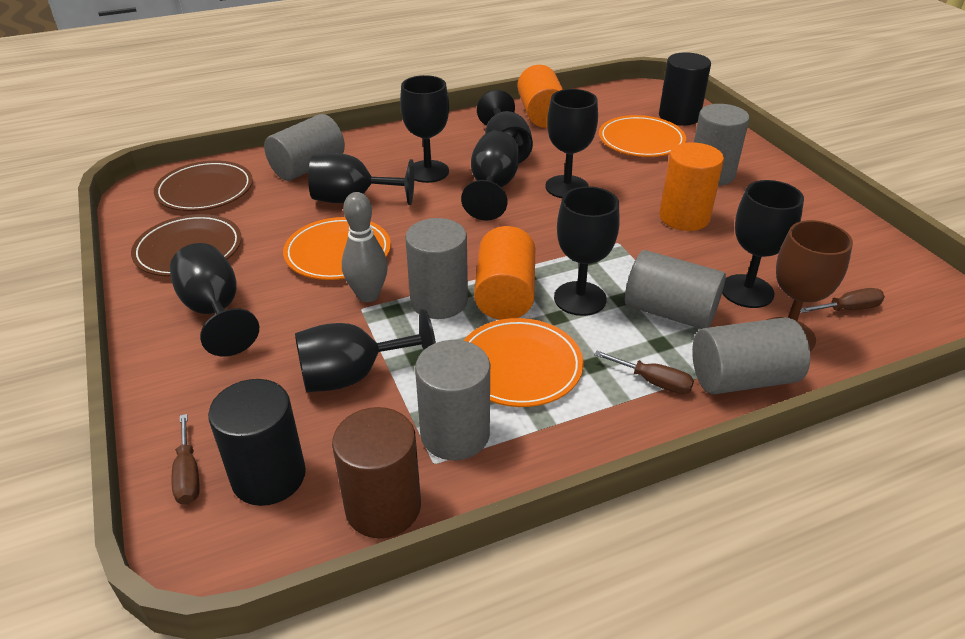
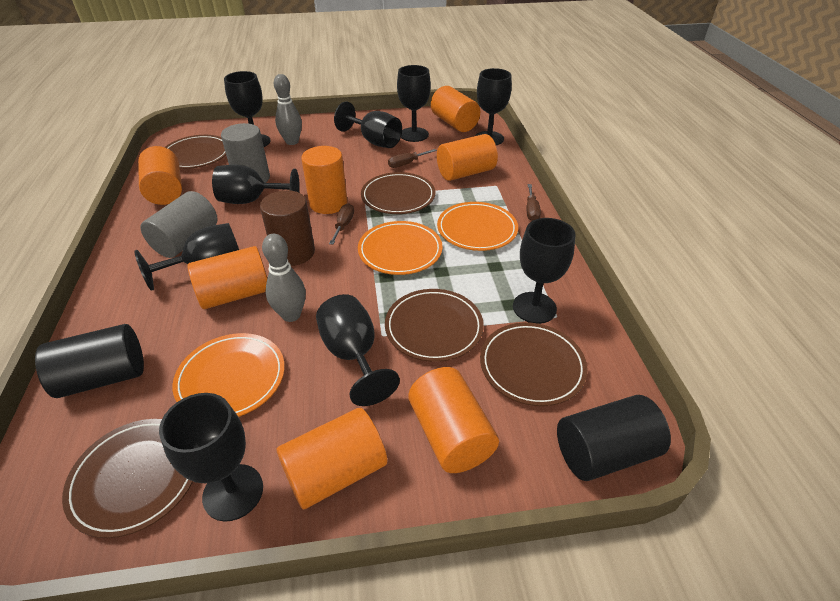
brown goblet: 1 -> 0
brown plate: 2 -> 5
grey bowling pin: 1 -> 2
grey cylinder: 6 -> 2
orange cylinder: 3 -> 7

